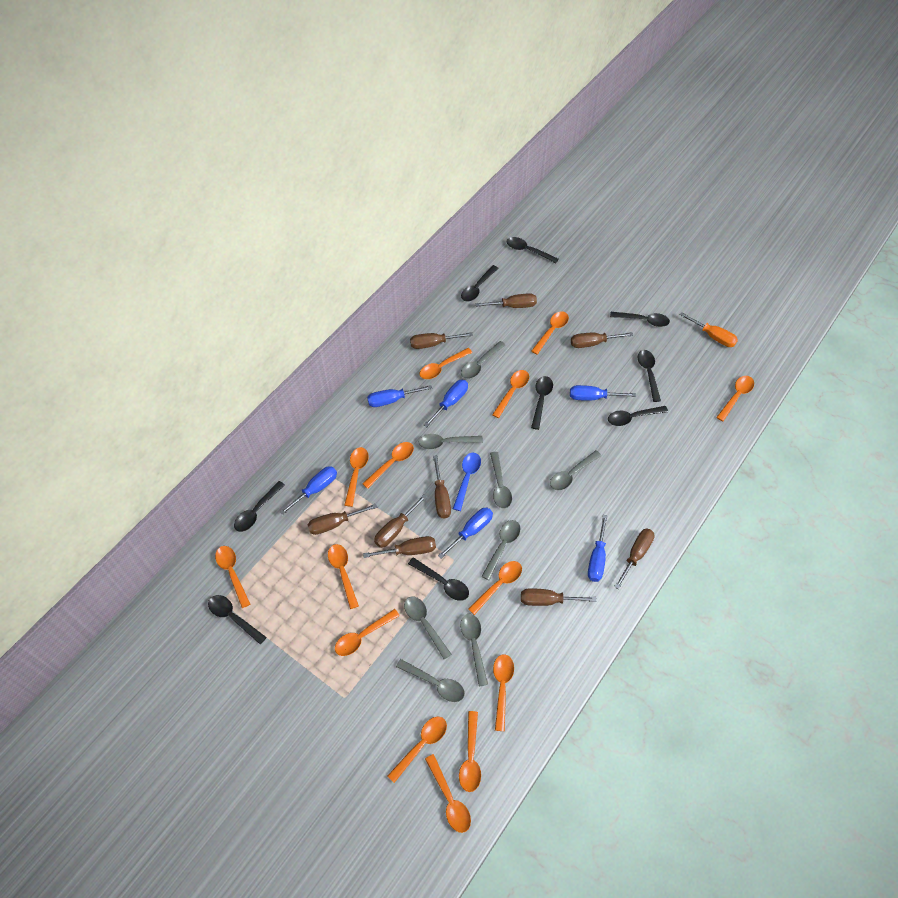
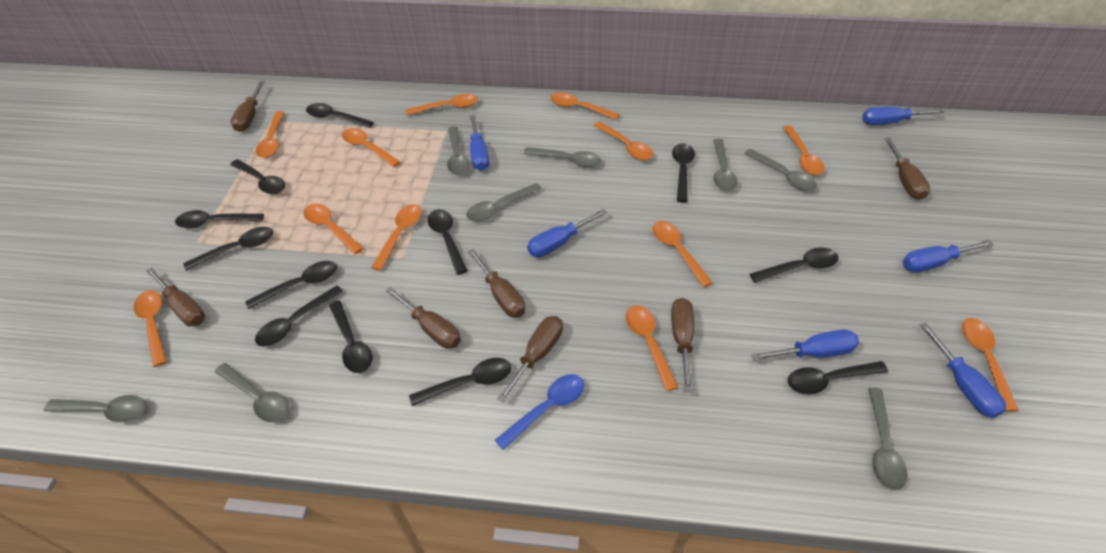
black spoon: 9 -> 12
brown screwdriver: 9 -> 7
orange screwdriver: 1 -> 0
orange spoon: 14 -> 12

